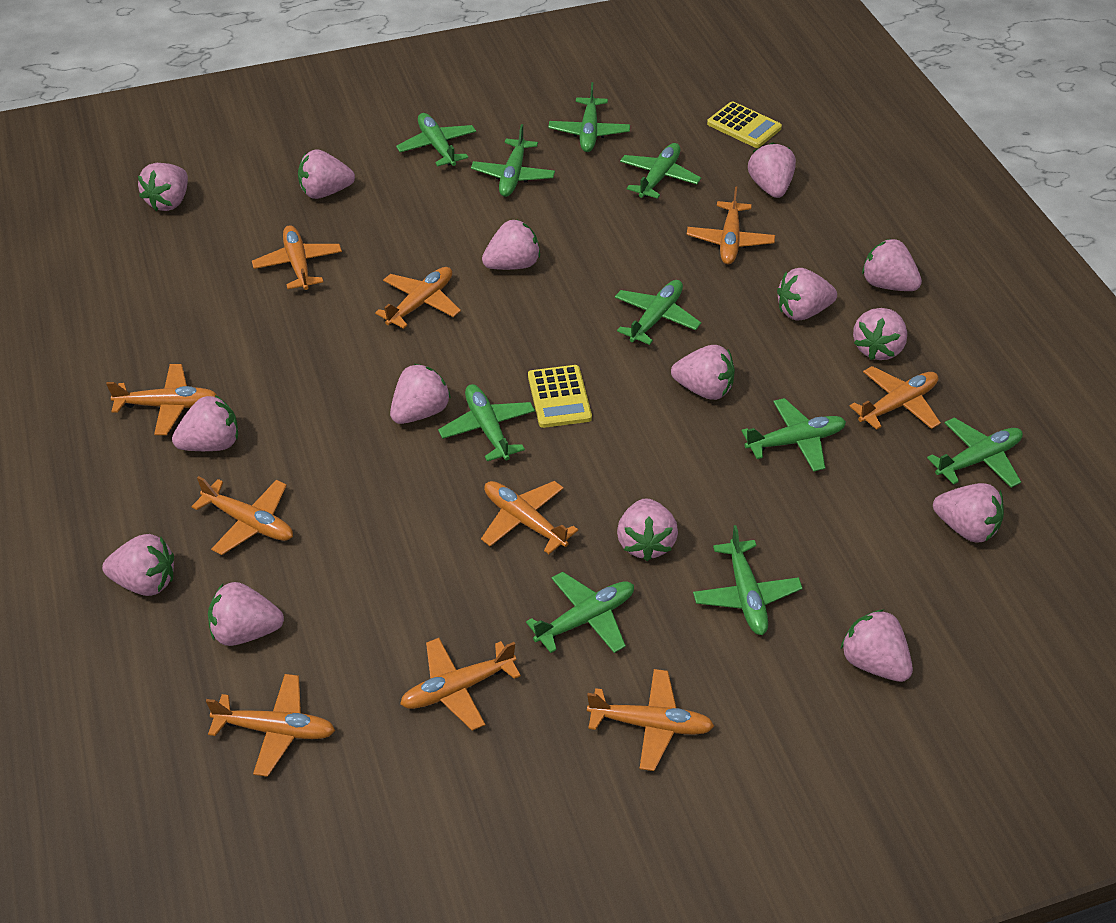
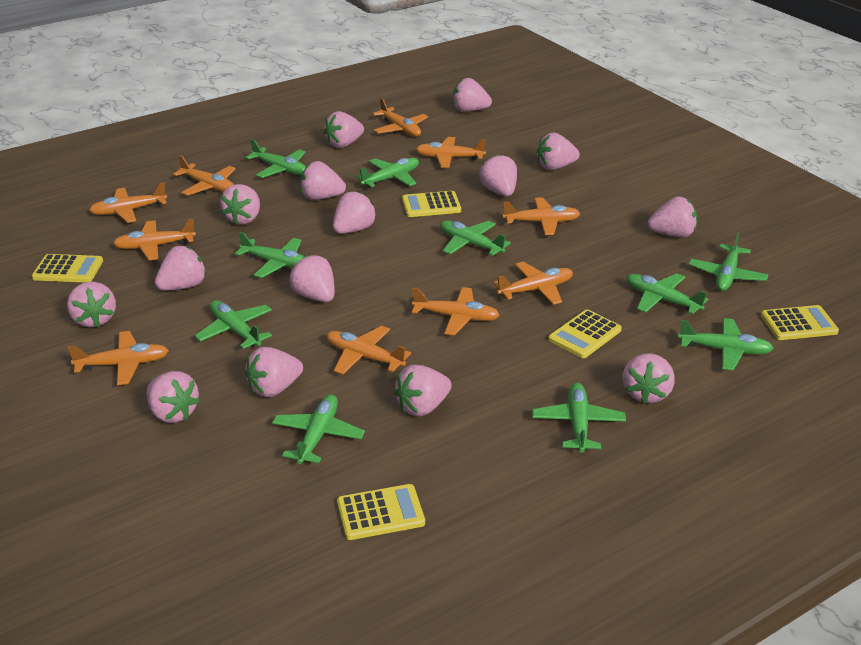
yellow calculator: 2 -> 5

